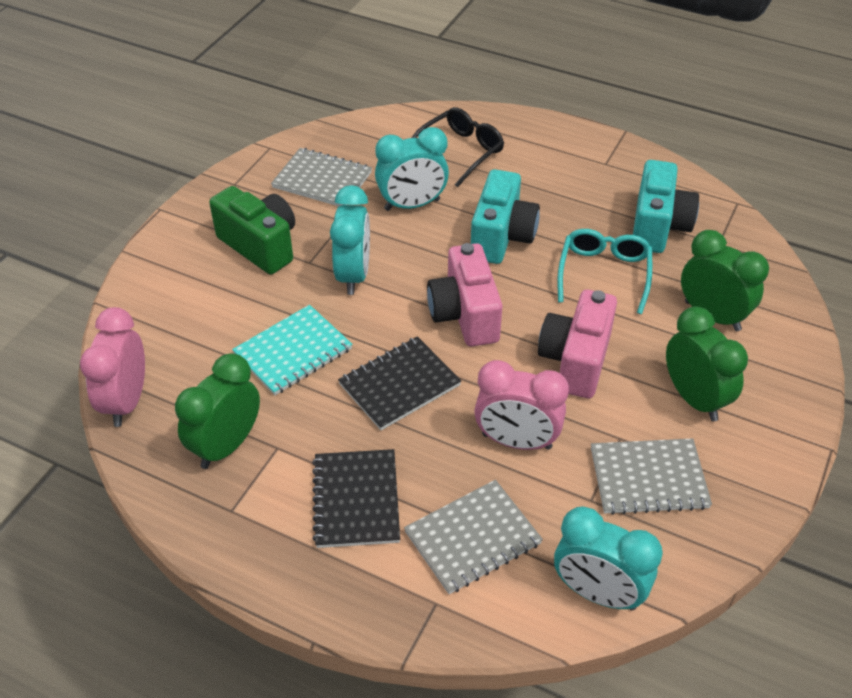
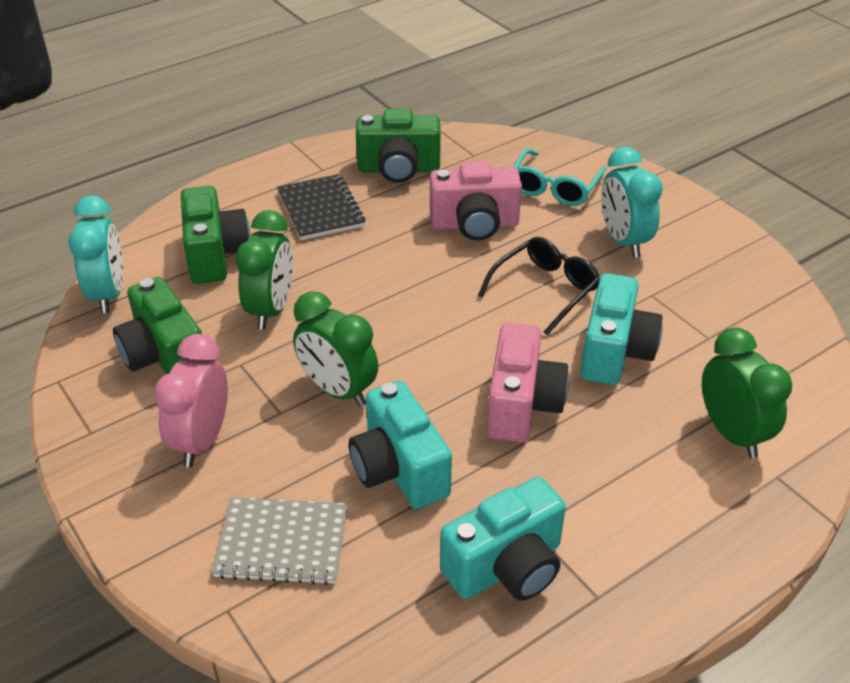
black notebook: 2 -> 1
green camera: 1 -> 3
grey notebook: 3 -> 1
pink clock: 2 -> 1
turquoise camera: 2 -> 3
turquoise clock: 3 -> 2
turquoise notebook: 1 -> 0

